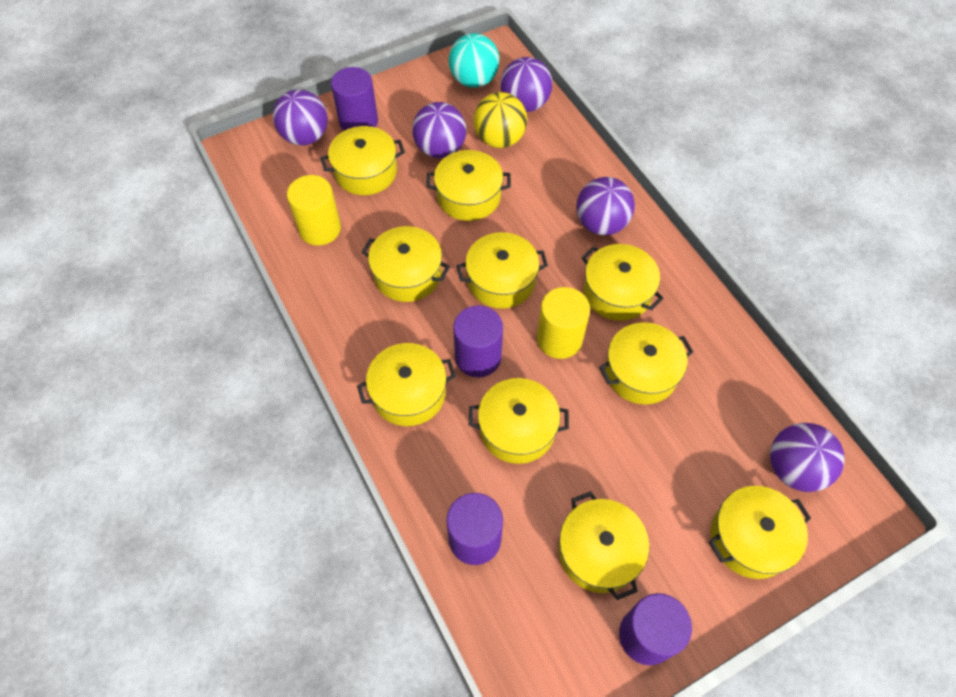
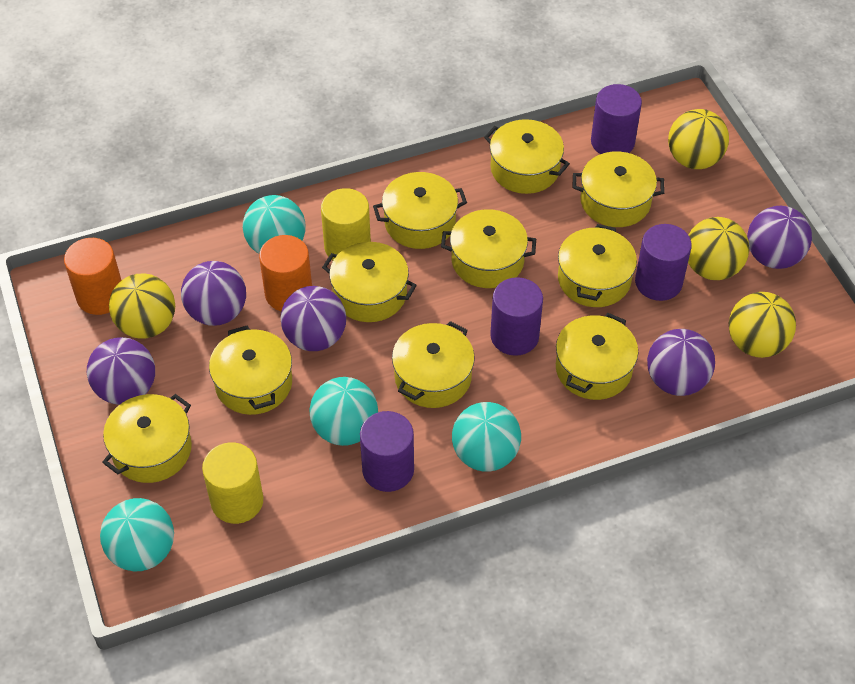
orange cylinder: 0 -> 2
turquoise ball: 1 -> 4
yellow ball: 1 -> 4

